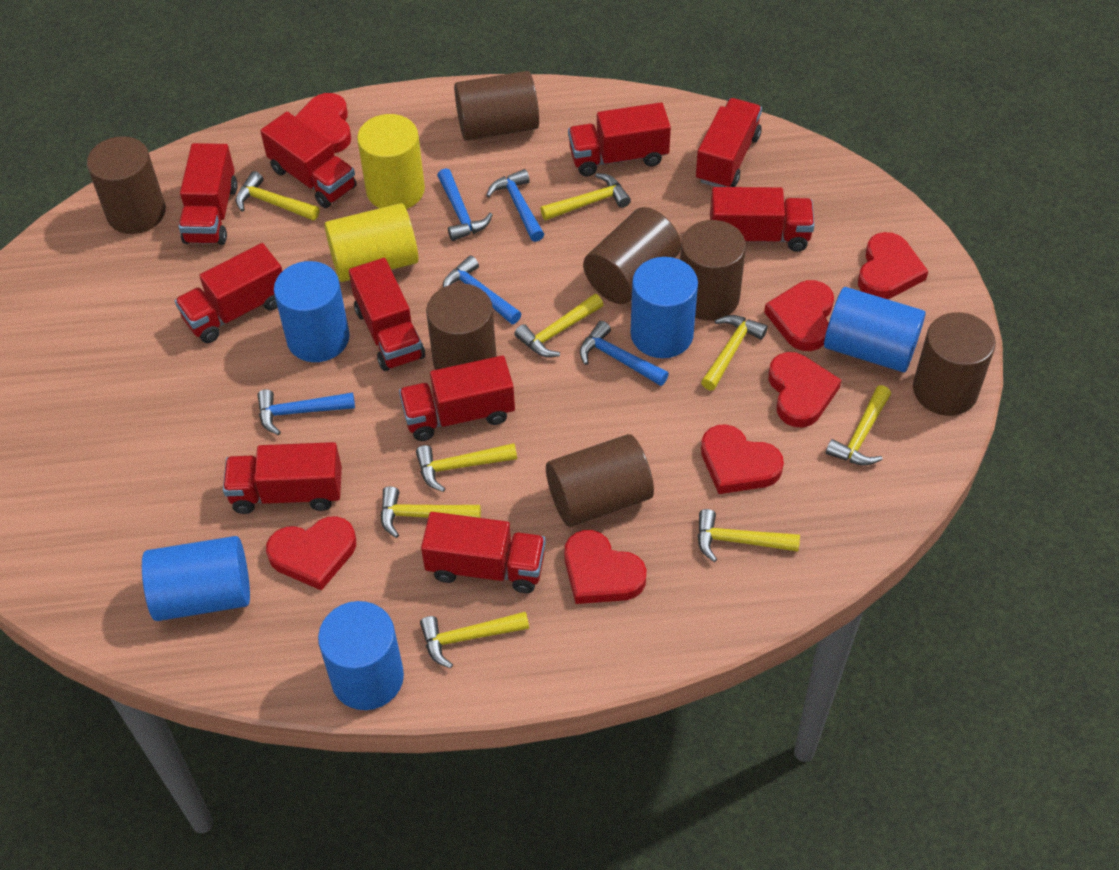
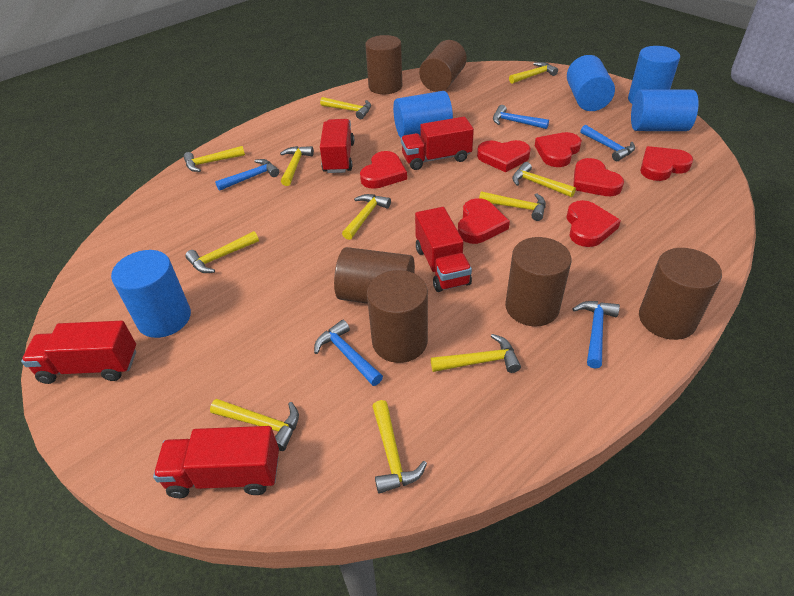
brown cylinder: 7 -> 6
red truck: 10 -> 5
yellow cylinder: 2 -> 0
yellow hammer: 9 -> 11

